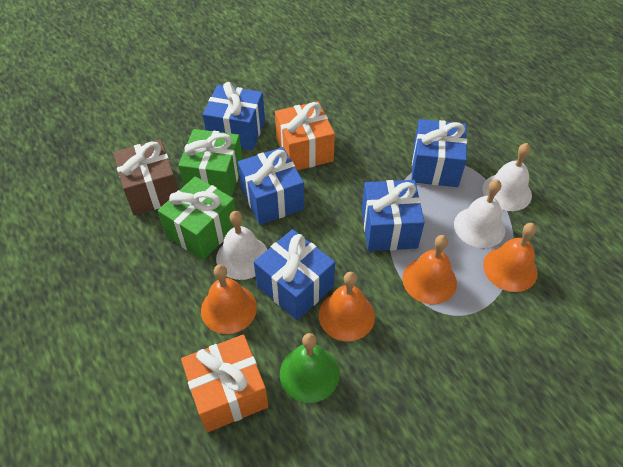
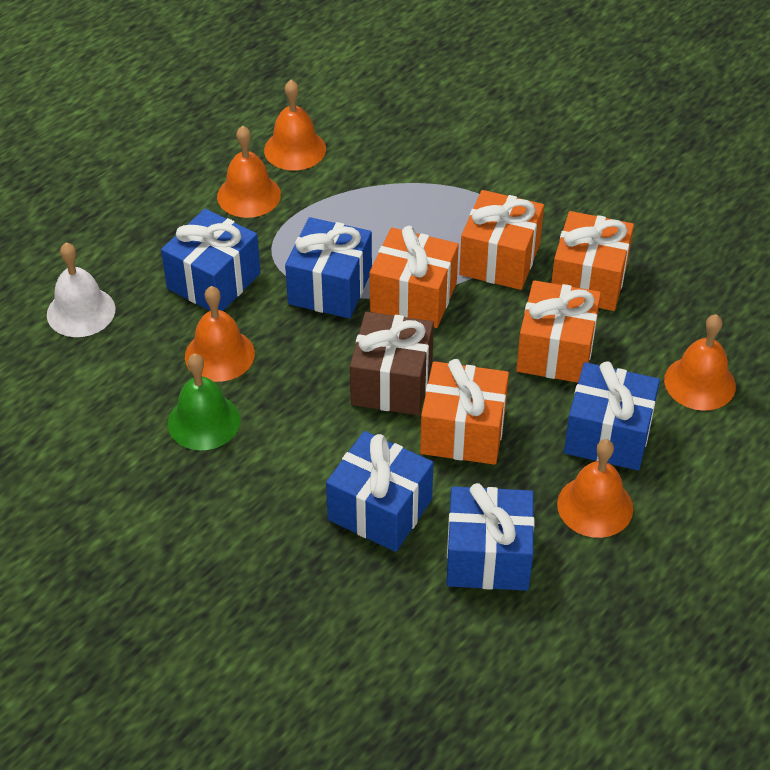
green gift: 2 -> 0
orange bell: 4 -> 5
orange gift: 2 -> 5
white bell: 3 -> 1

